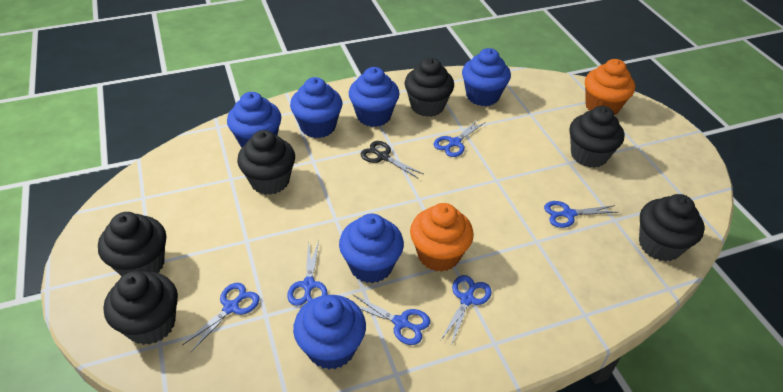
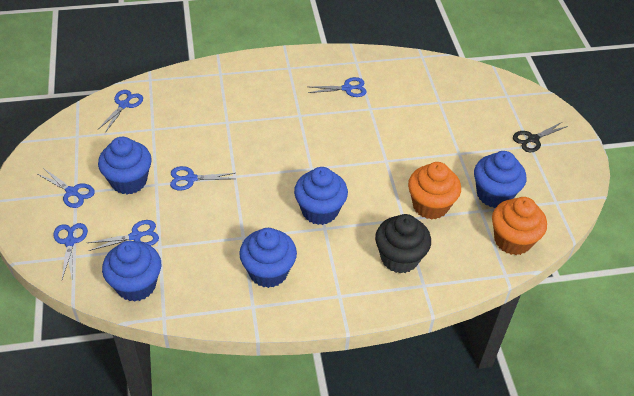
black cupcake: 6 -> 1
blue cupcake: 6 -> 5

